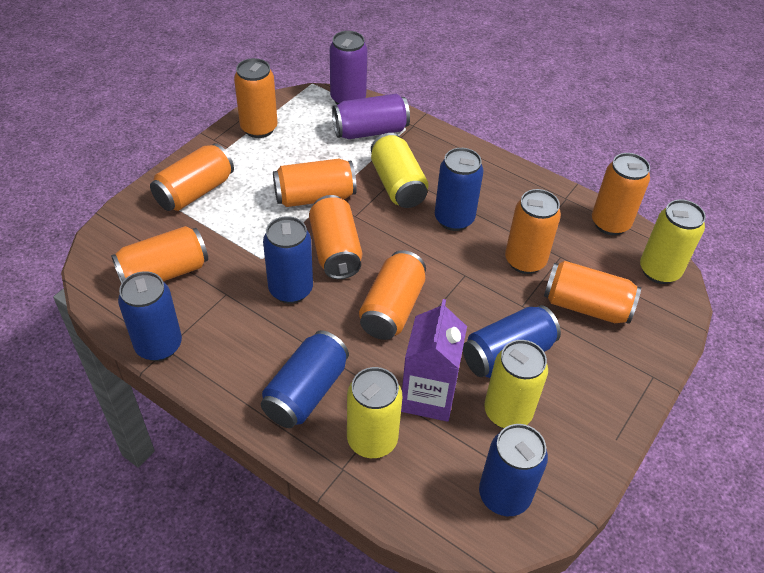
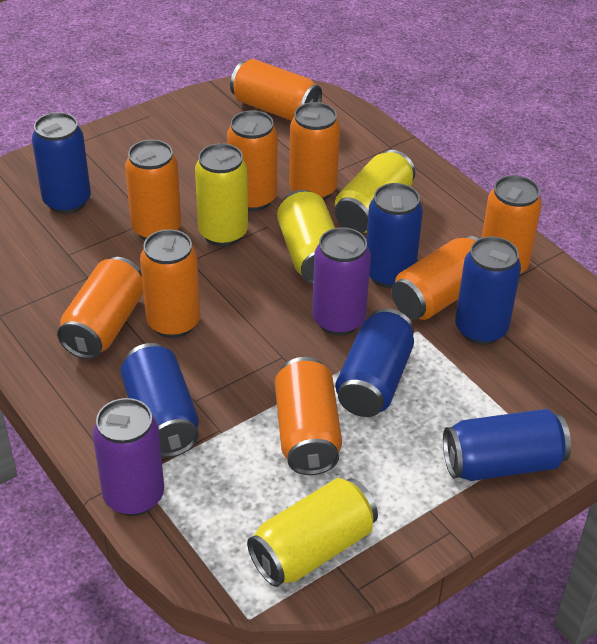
purple carton: 1 -> 0

